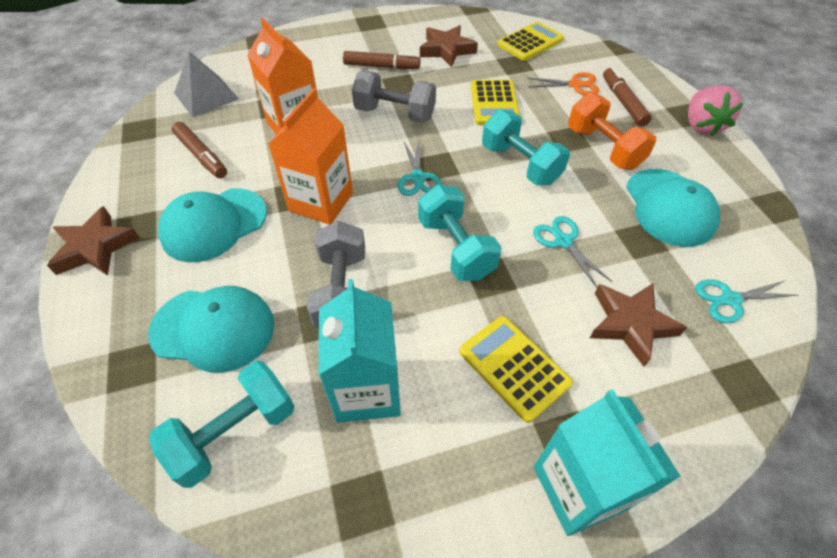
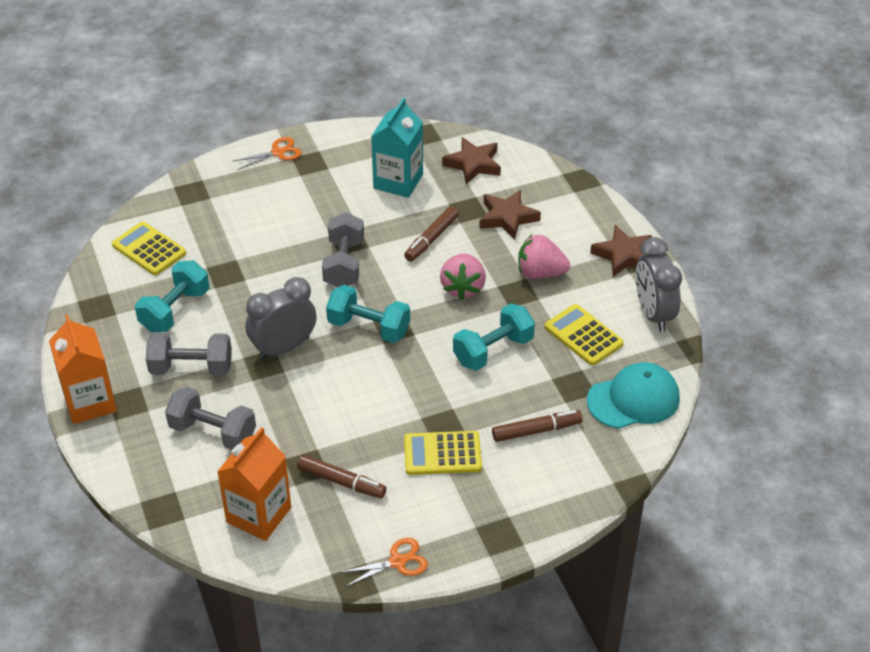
grey clock: 0 -> 2
grey dumbbell: 2 -> 3
grey pyramid: 1 -> 0
orange dumbbell: 1 -> 0
orange scissors: 1 -> 2
pink strawberry: 1 -> 2
turquoise cap: 3 -> 1
turquoise carton: 2 -> 1
turquoise scissors: 3 -> 0

